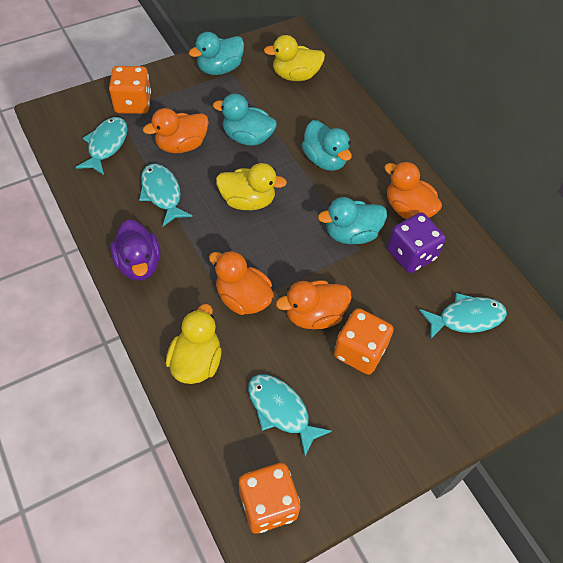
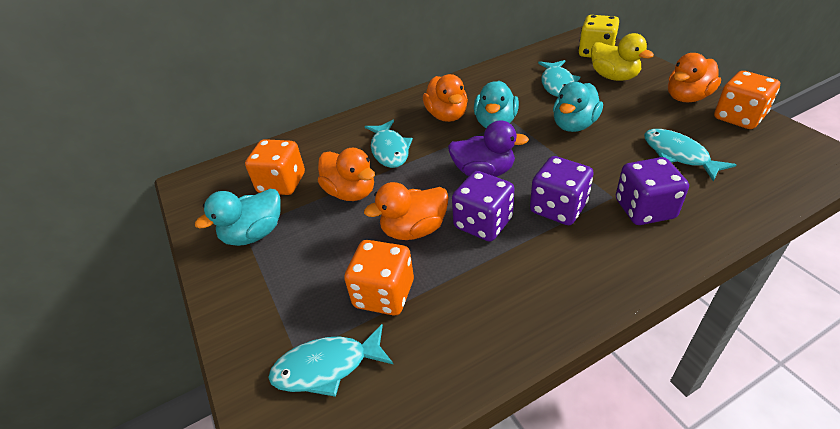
purple dice: 1 -> 3
turquoise duck: 4 -> 3
yellow dice: 0 -> 1
yellow duck: 3 -> 1

